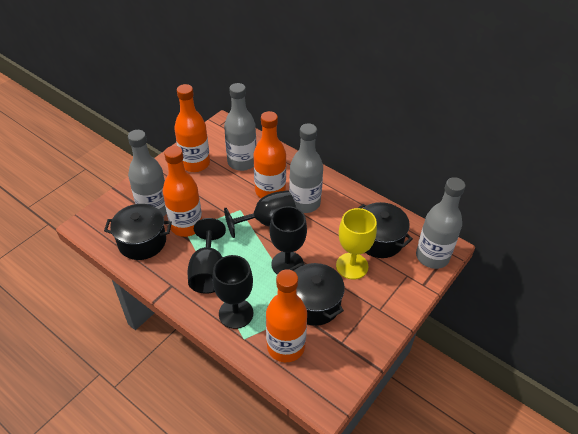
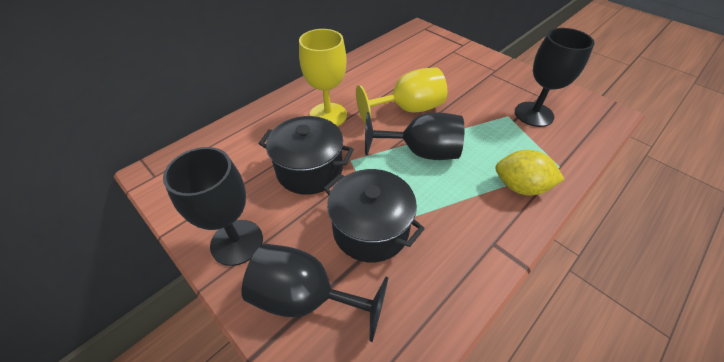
black pot: 3 -> 2
grey bottle: 4 -> 0
orange bottle: 4 -> 0
yellow goblet: 1 -> 2
yellow lemon: 0 -> 1

